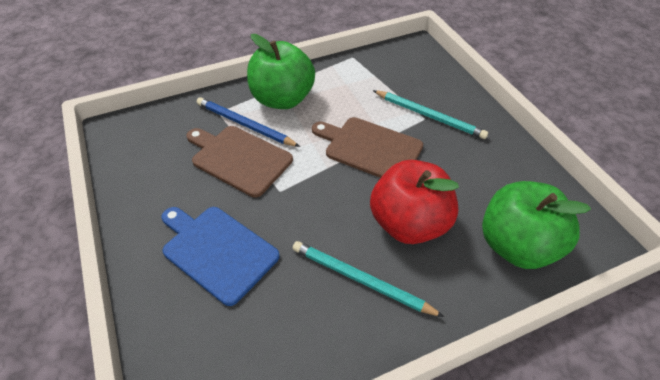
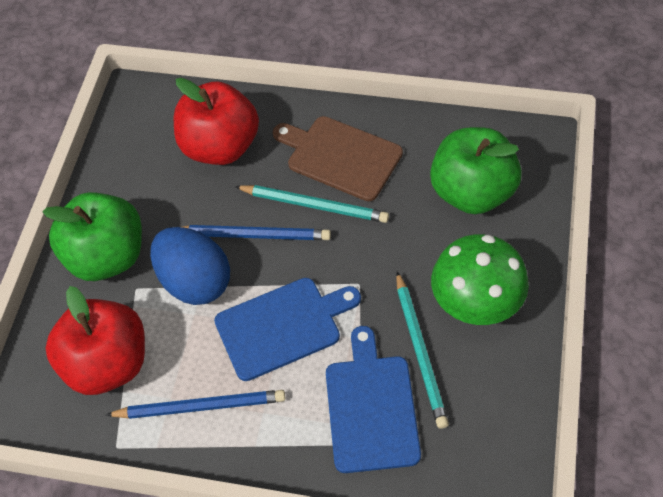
blue cutting board: 1 -> 2
blue egg: 0 -> 1
blue pencil: 1 -> 2
brown cutting board: 2 -> 1
green mushroom: 0 -> 1
red apple: 1 -> 2

